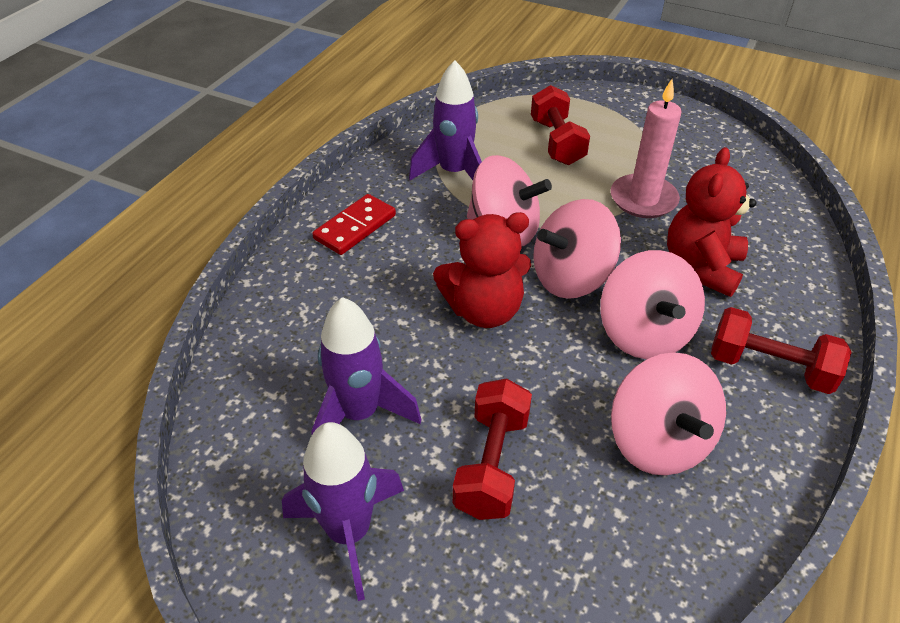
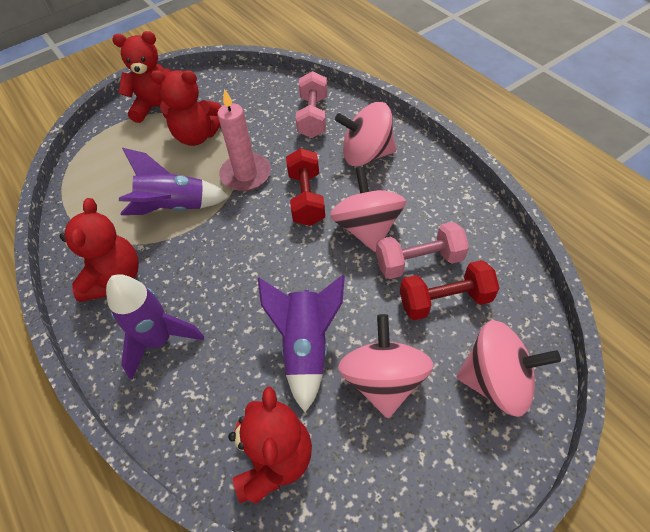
pink dumbbell: 0 -> 2
red domino: 1 -> 0
red dumbbell: 3 -> 2
red teddy bear: 2 -> 4

